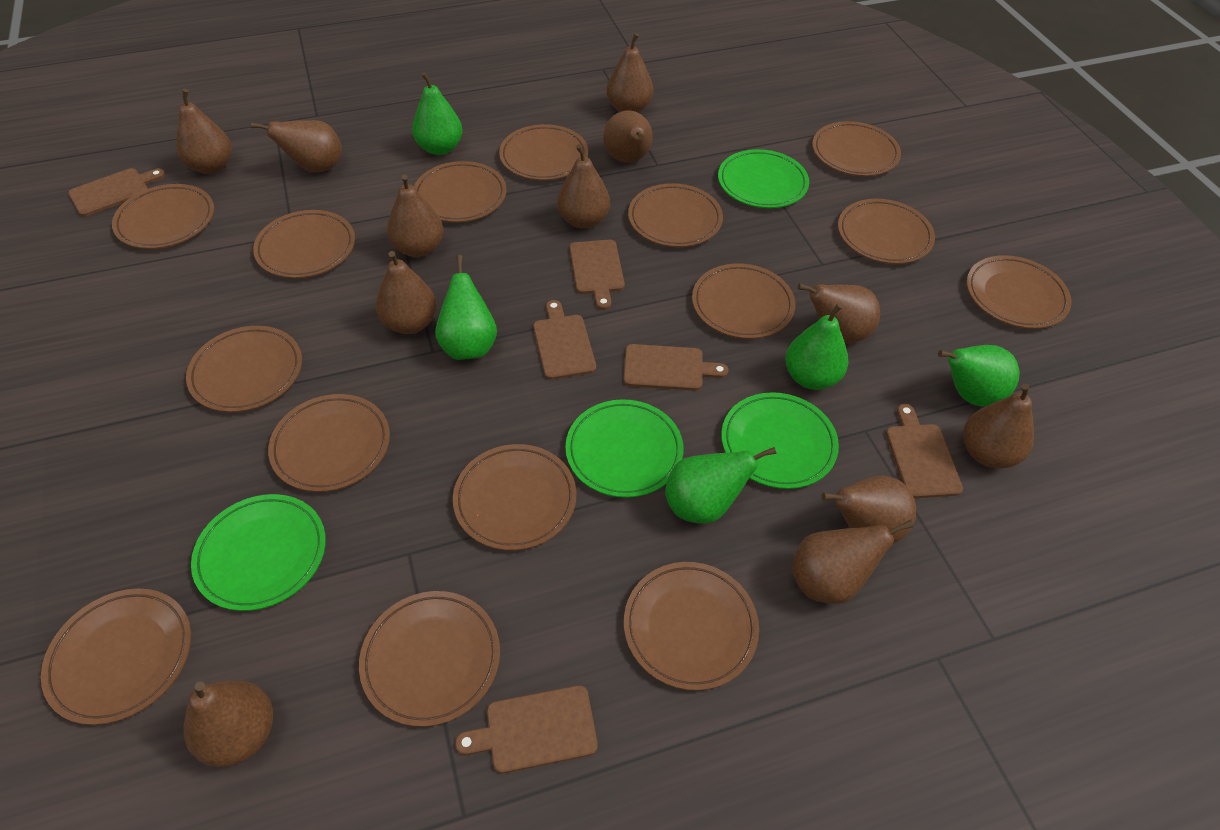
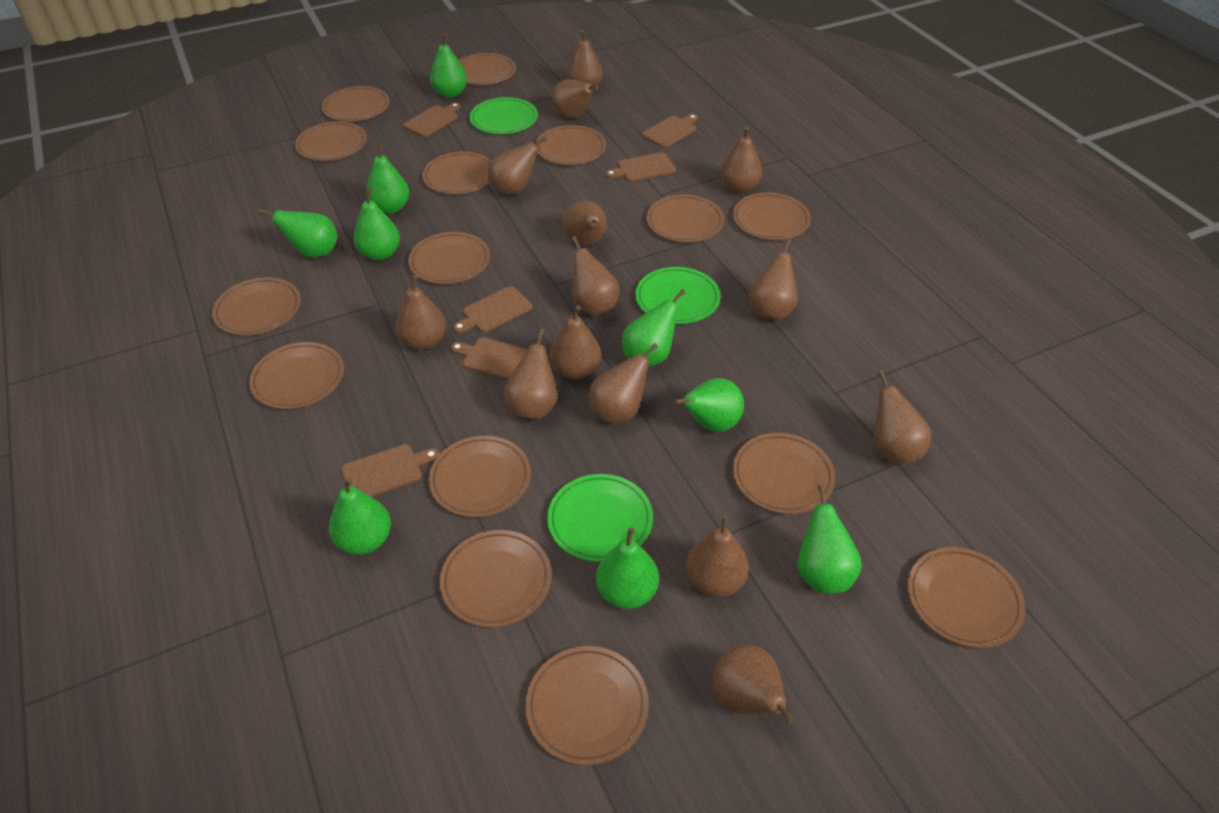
brown pear: 12 -> 14
green pear: 5 -> 9
green plate: 4 -> 3

